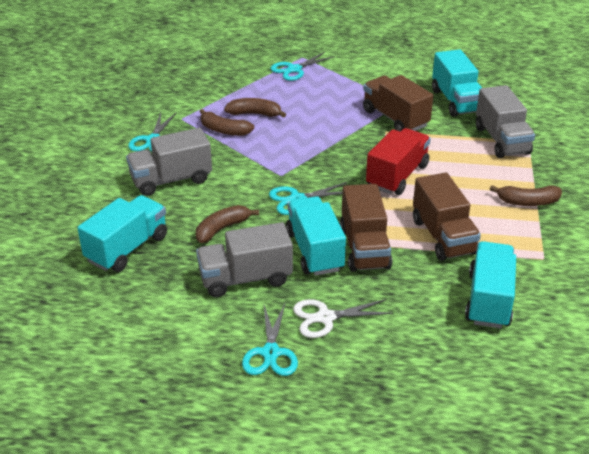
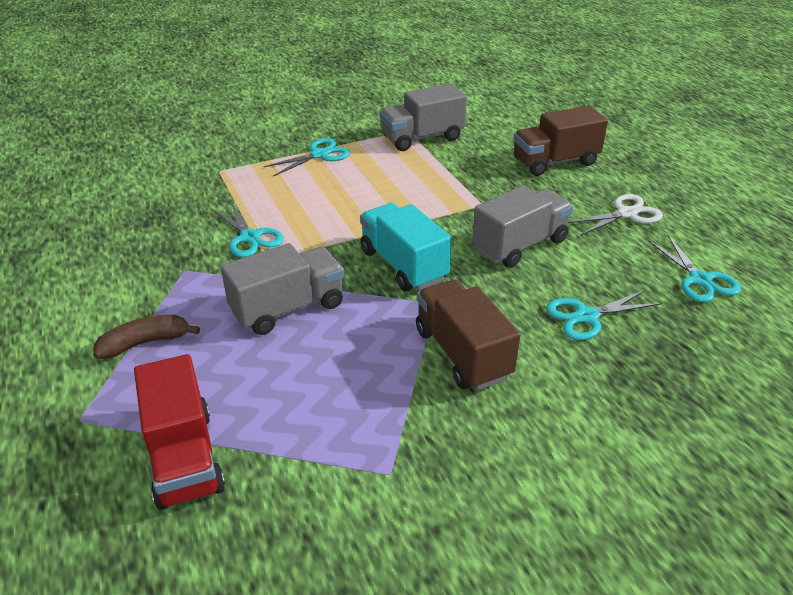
brown banana: 4 -> 1
brown truck: 3 -> 2
turquoise truck: 4 -> 1

